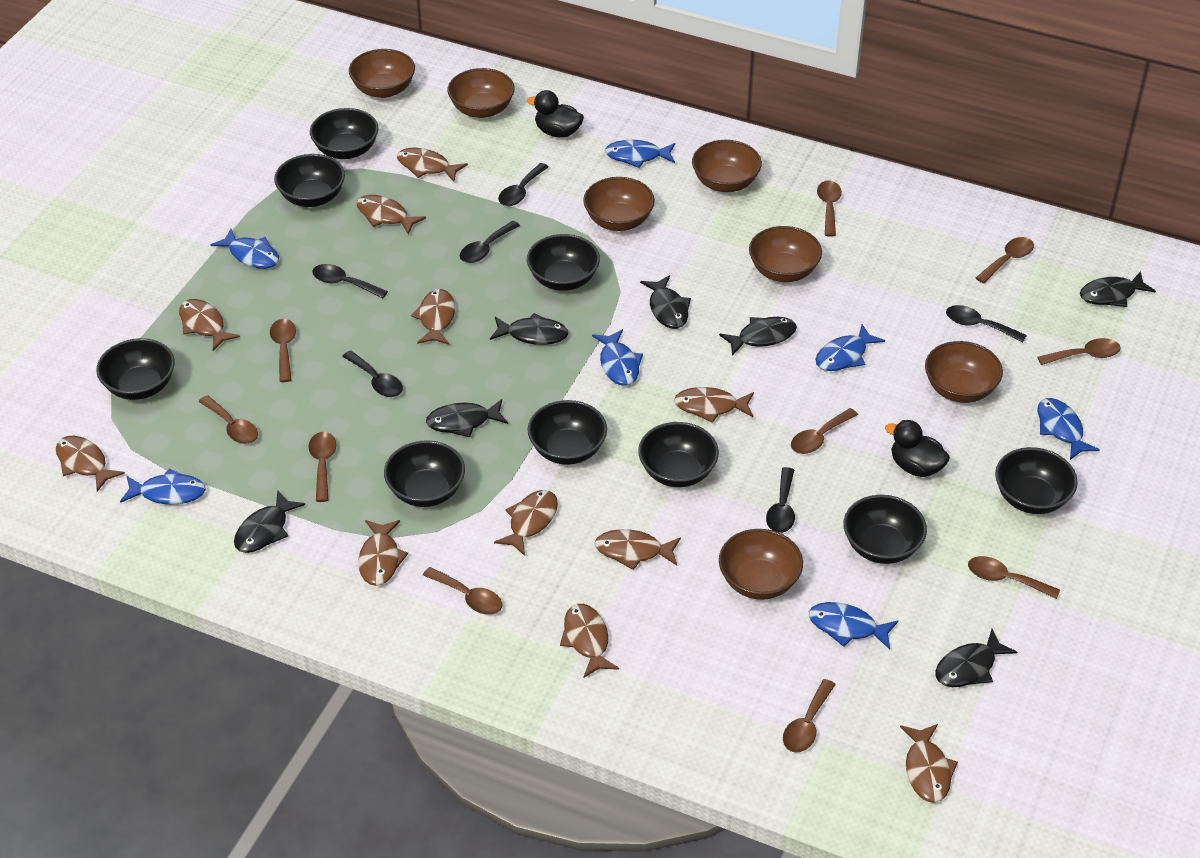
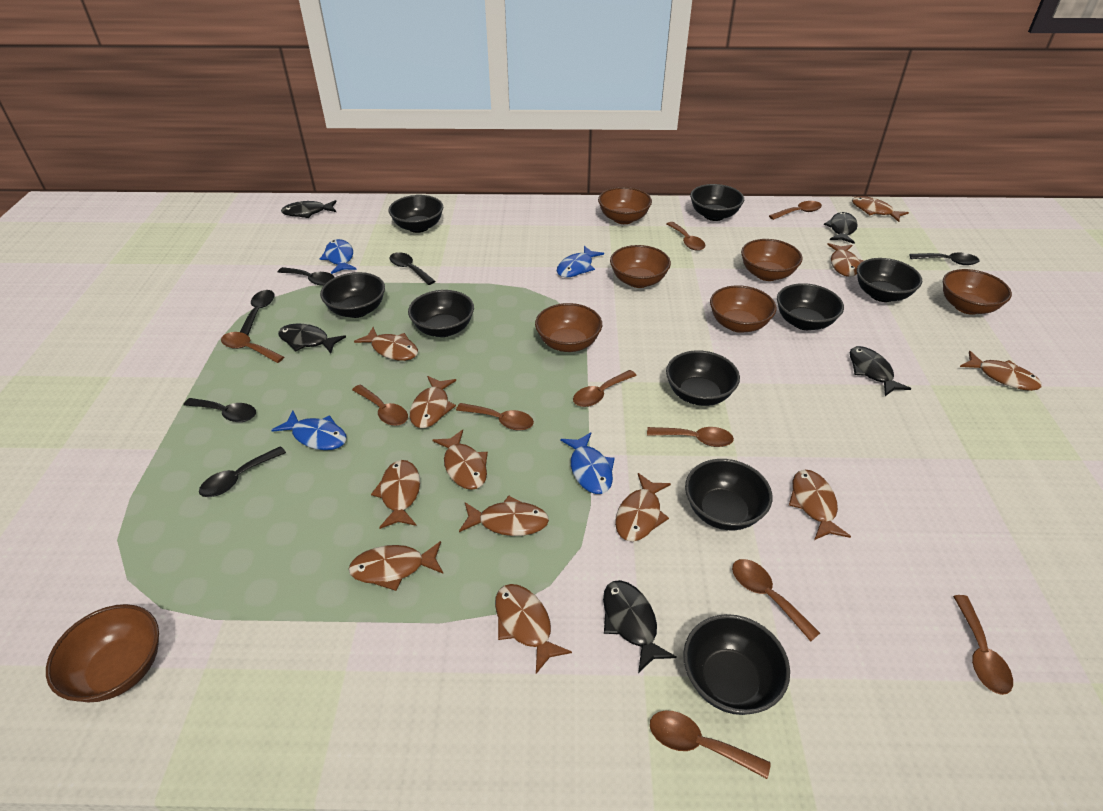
black duck: 2 -> 0
black fish: 7 -> 5
blue fish: 7 -> 4
brown fish: 11 -> 12

